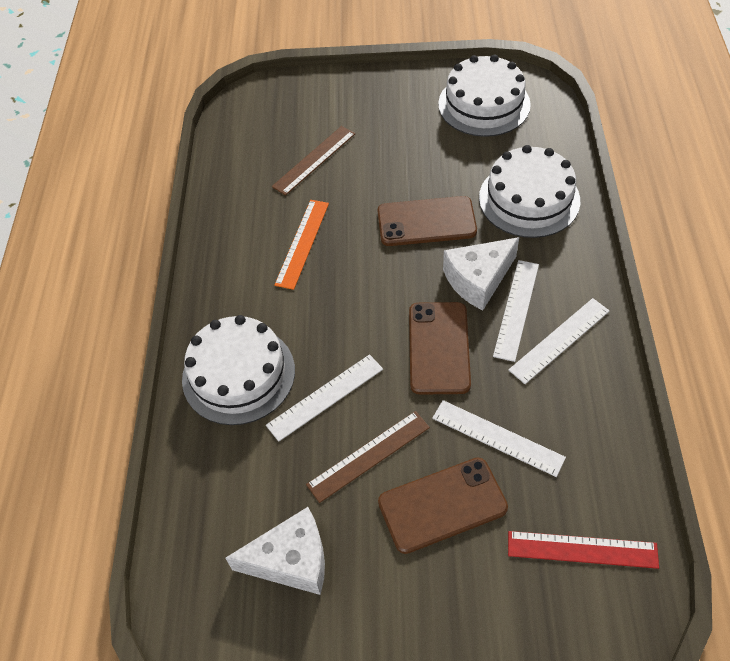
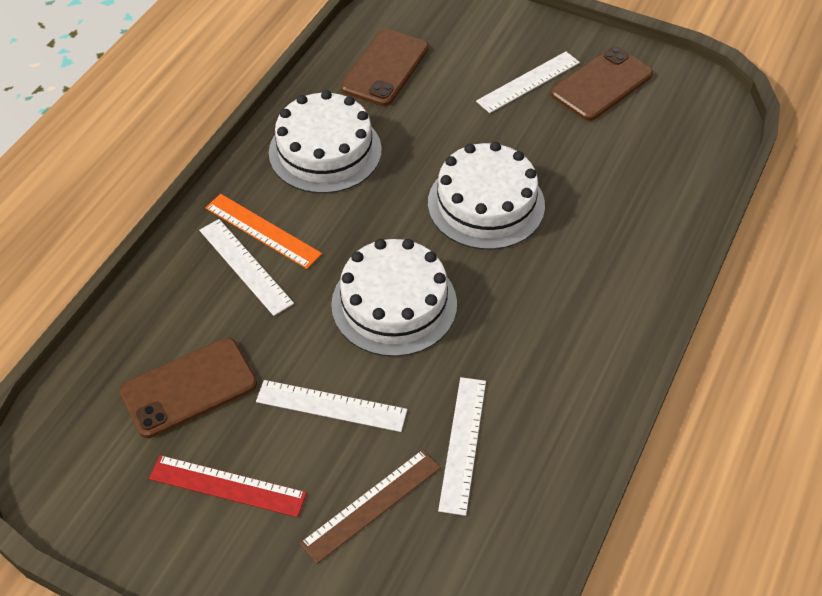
brown ruler: 2 -> 1
white cheese: 2 -> 0

